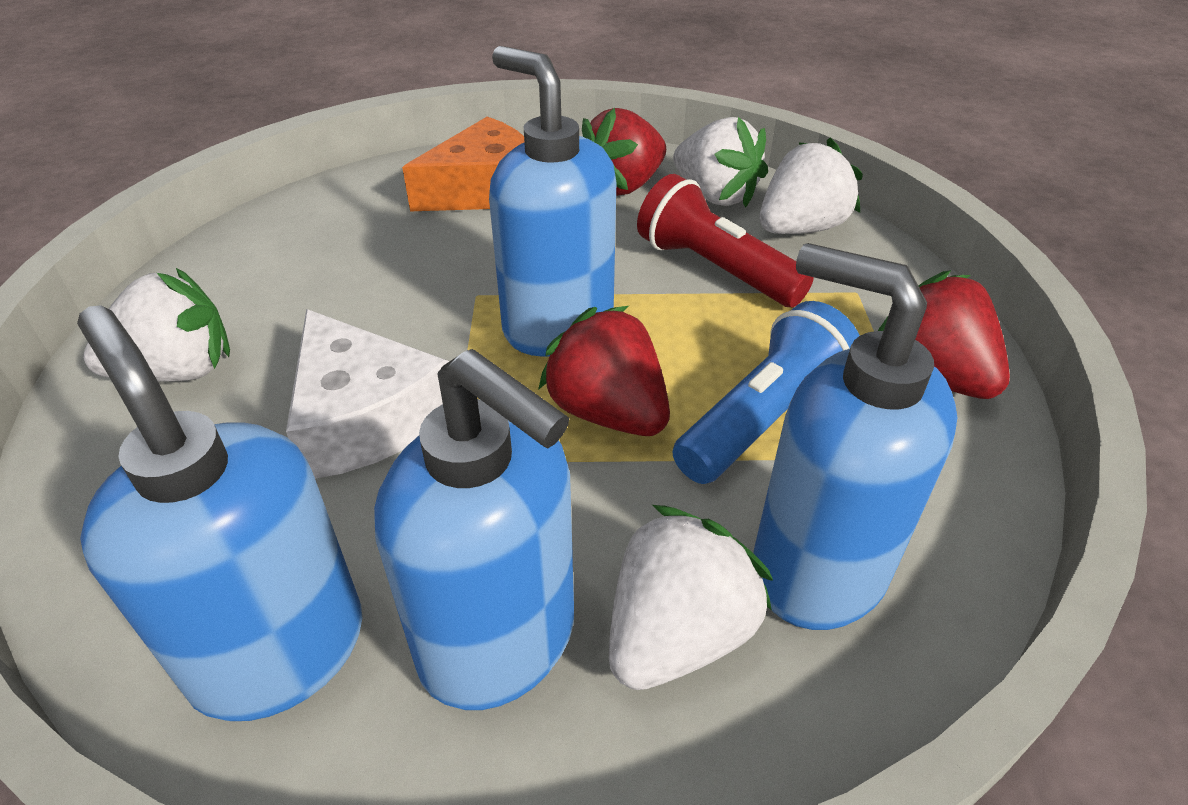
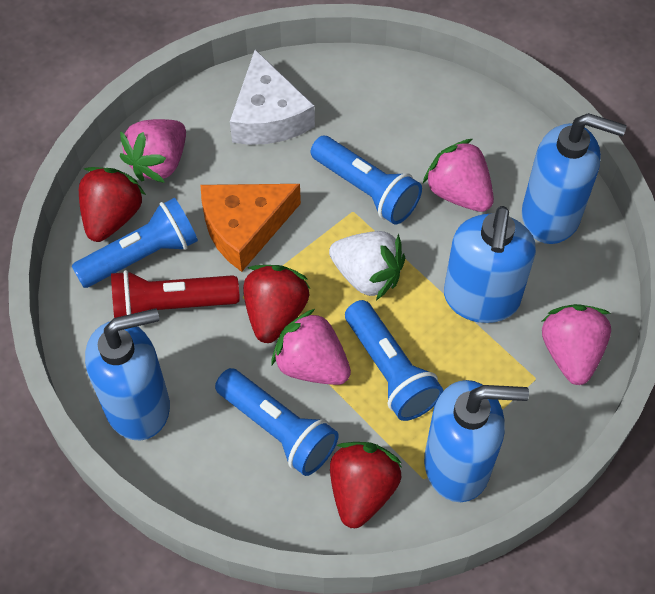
blue flashlight: 1 -> 4
pink strawberry: 0 -> 4
white strawberry: 4 -> 1

